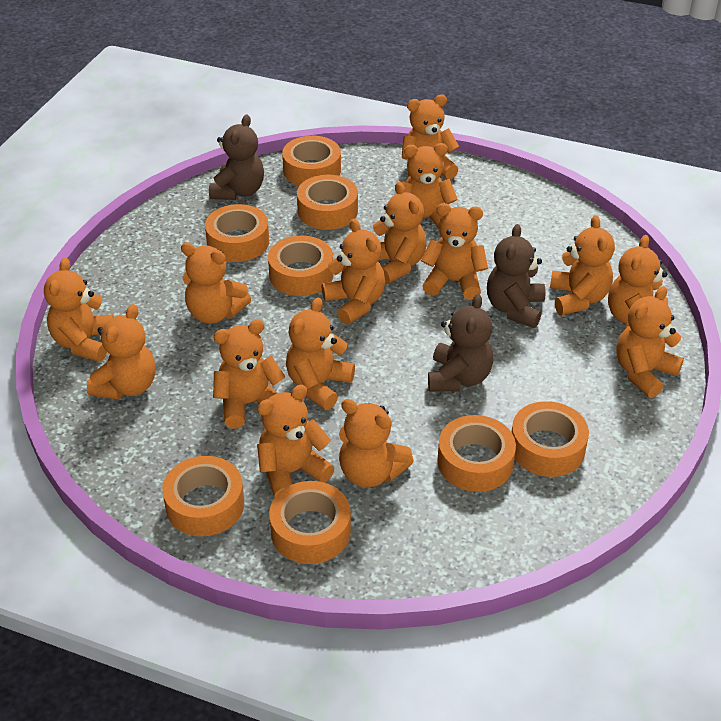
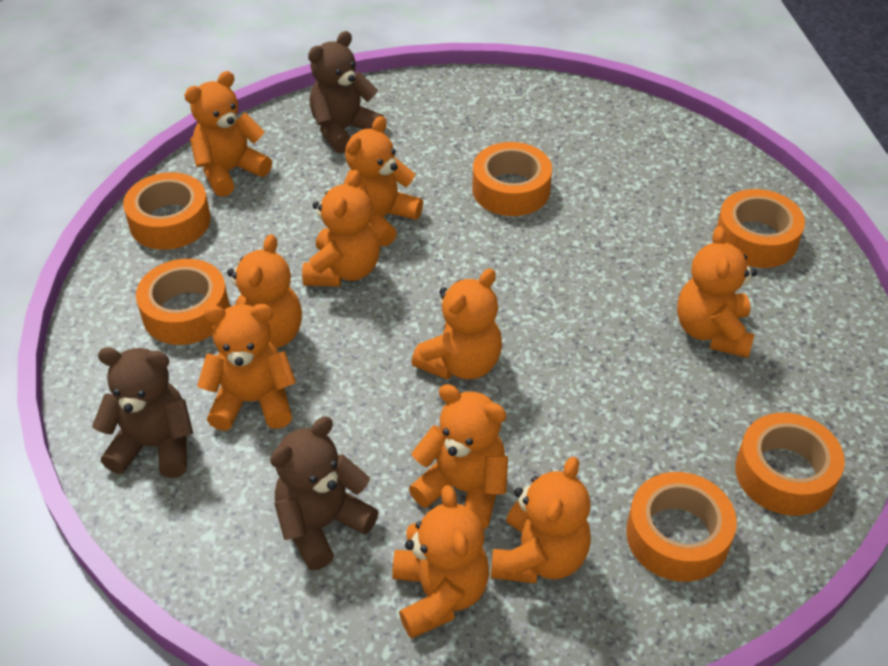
orange tape: 8 -> 6
orange teddy bear: 15 -> 10

